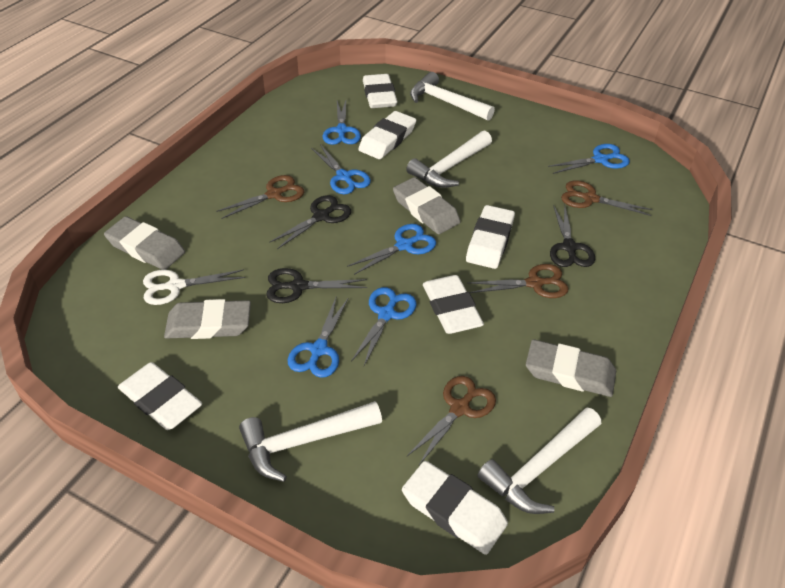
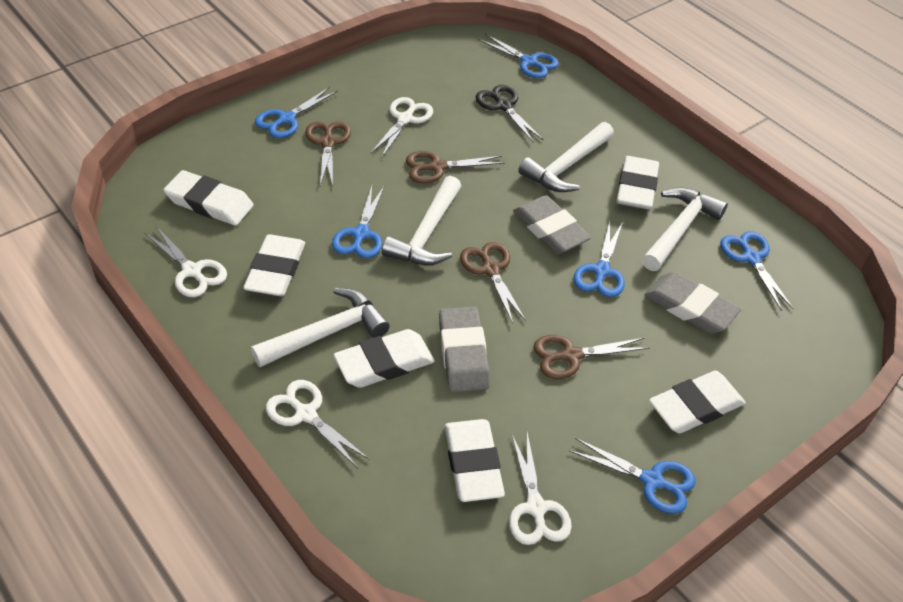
black scissors: 3 -> 1
grey eraser: 4 -> 3
white scissors: 1 -> 4

